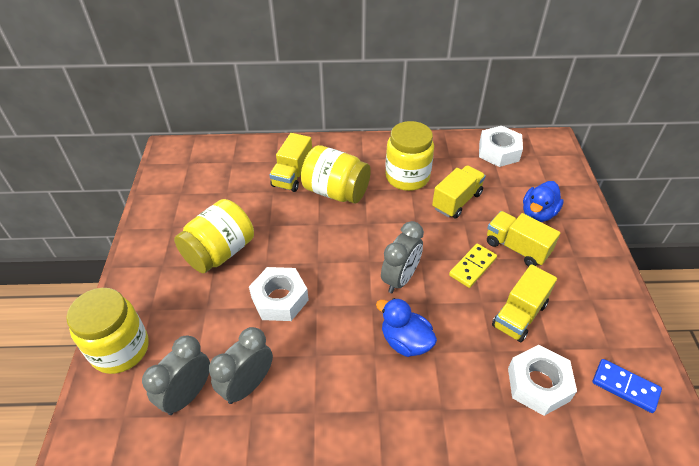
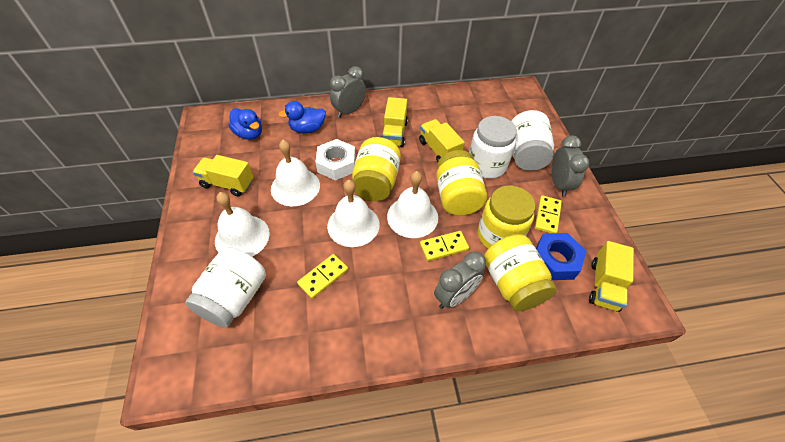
blue domino: 1 -> 0
blue nut: 0 -> 1
white bell: 0 -> 4
white jar: 0 -> 3
white nut: 3 -> 1
yellow domino: 1 -> 3

